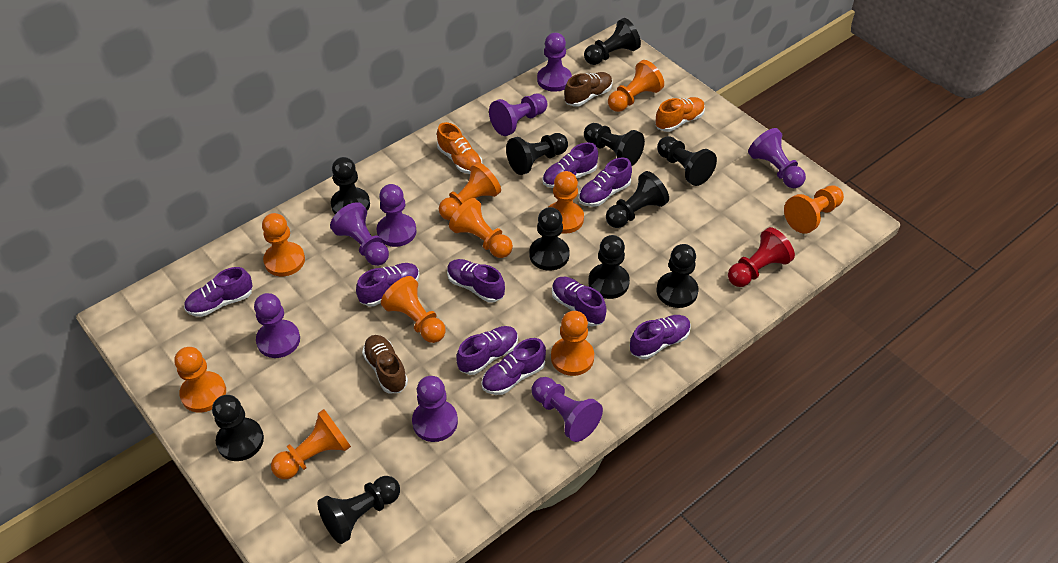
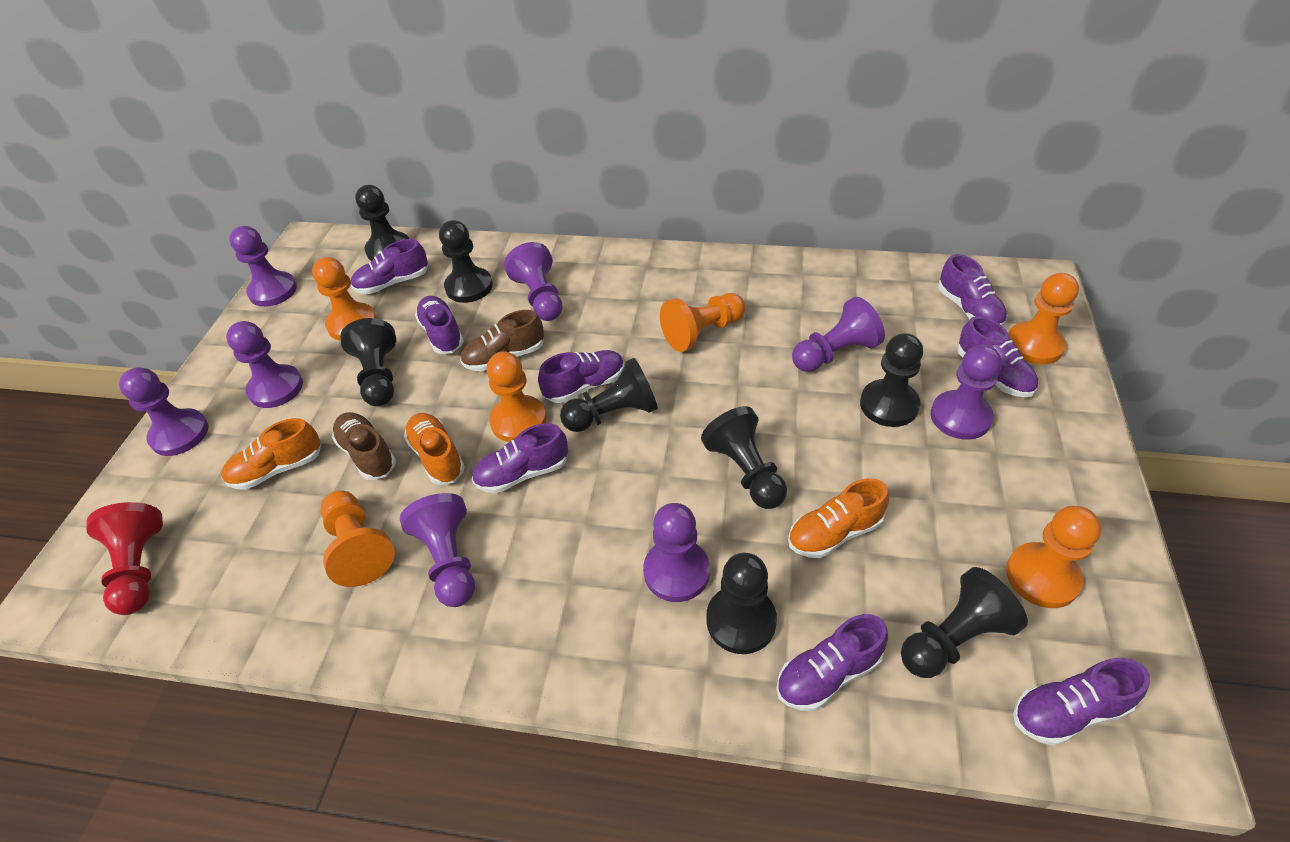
black pawn: 11 -> 8
orange pawn: 10 -> 6
orange shoe: 2 -> 3
purple shoe: 9 -> 8

